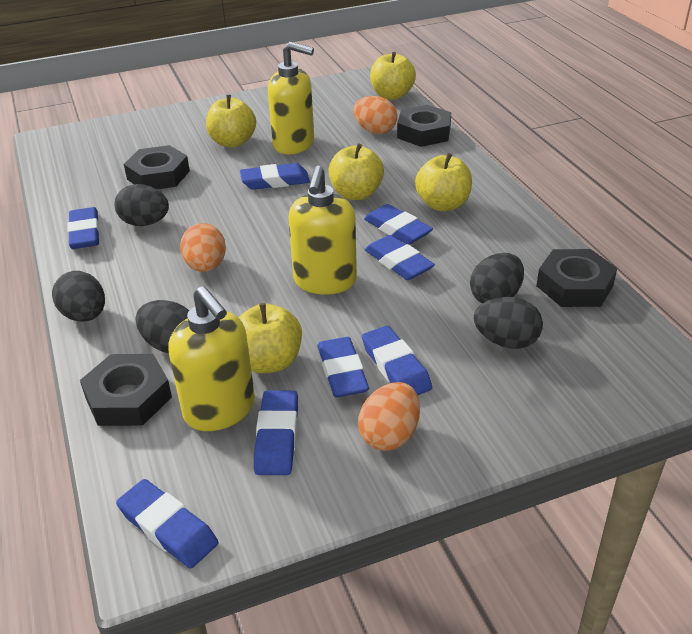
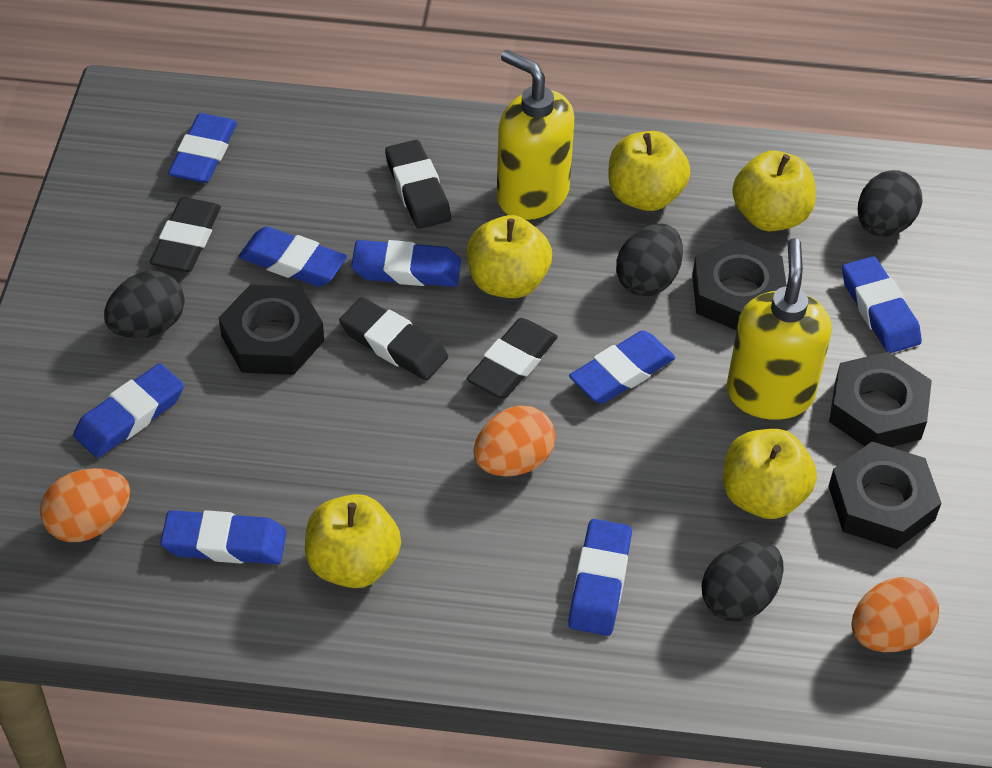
black egg: 5 -> 4
black eraser: 0 -> 4
yellow soap dispenser: 3 -> 2

